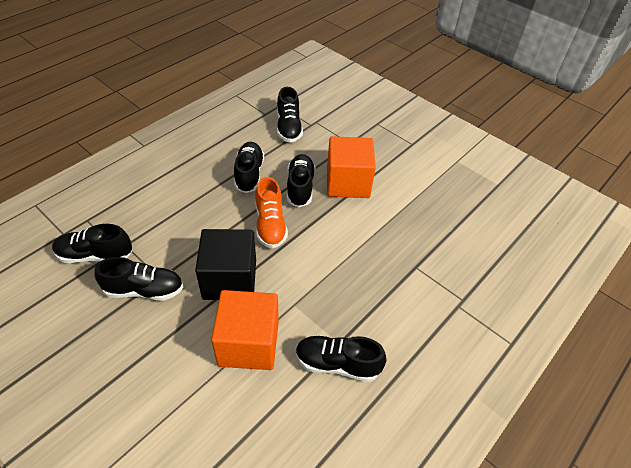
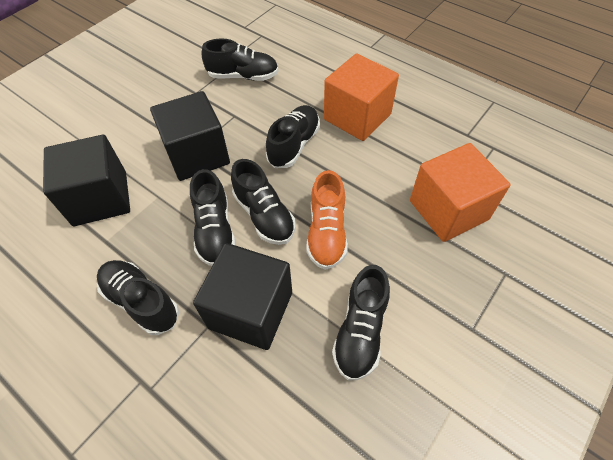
black cube: 1 -> 3

